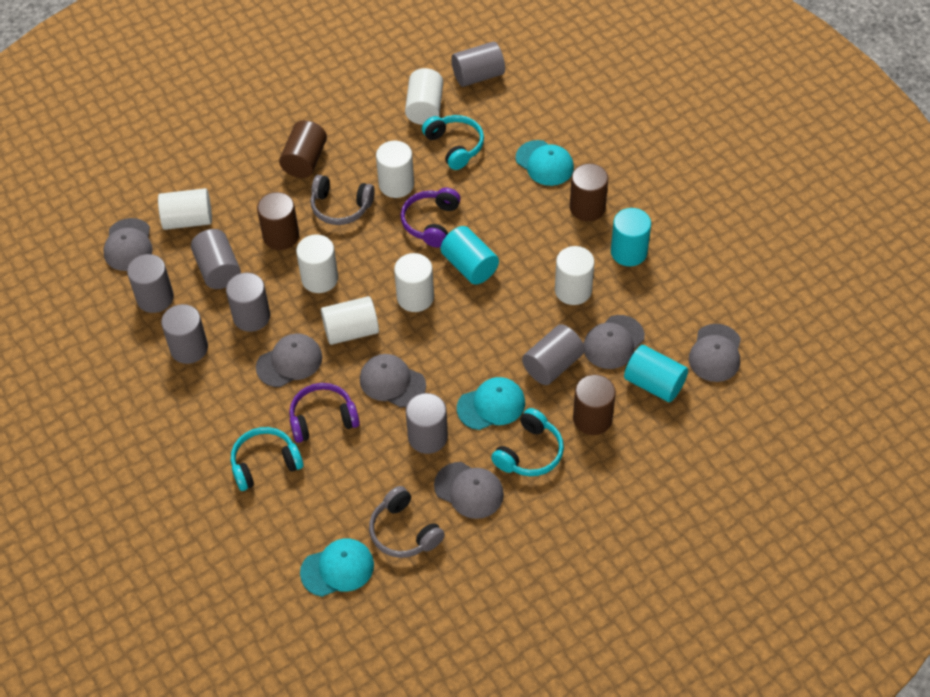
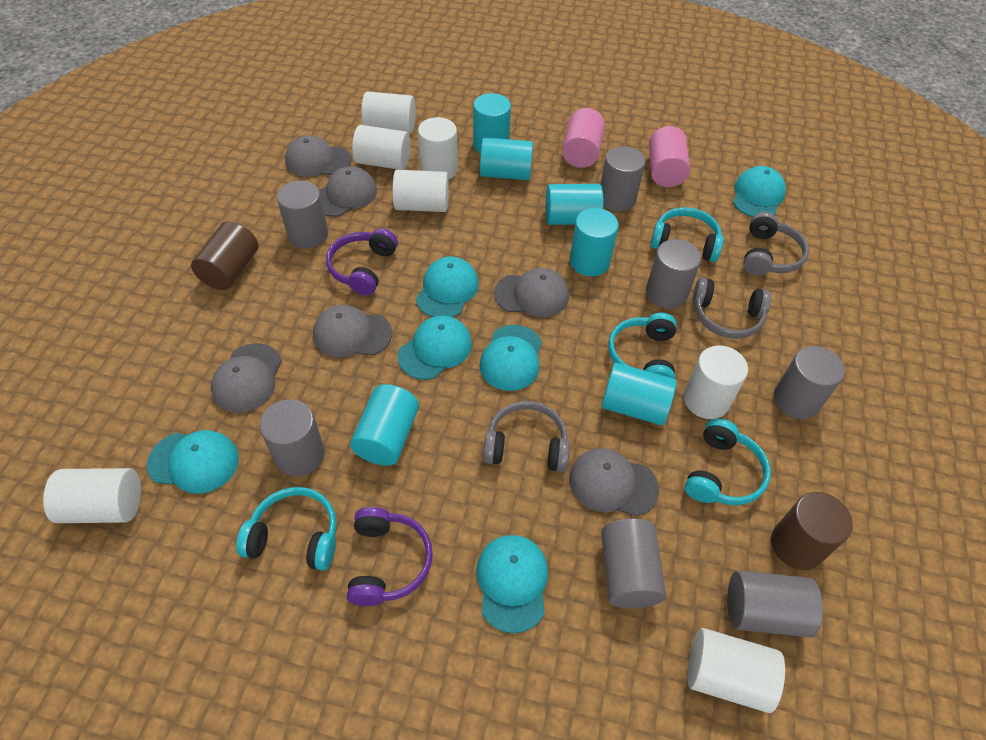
brown cylinder: 4 -> 2
grey headphones: 2 -> 3
pink cylinder: 0 -> 2
turquoise cap: 3 -> 6
turquoise cylinder: 3 -> 6
turquoise headphones: 3 -> 4

